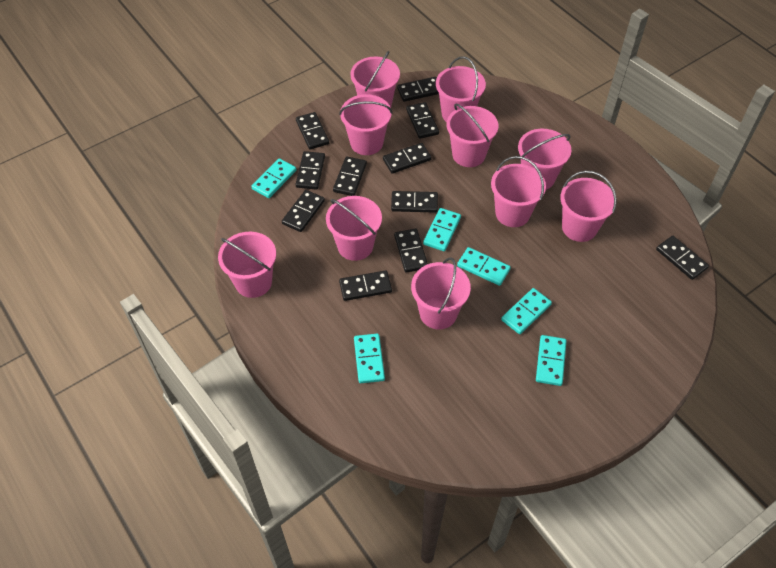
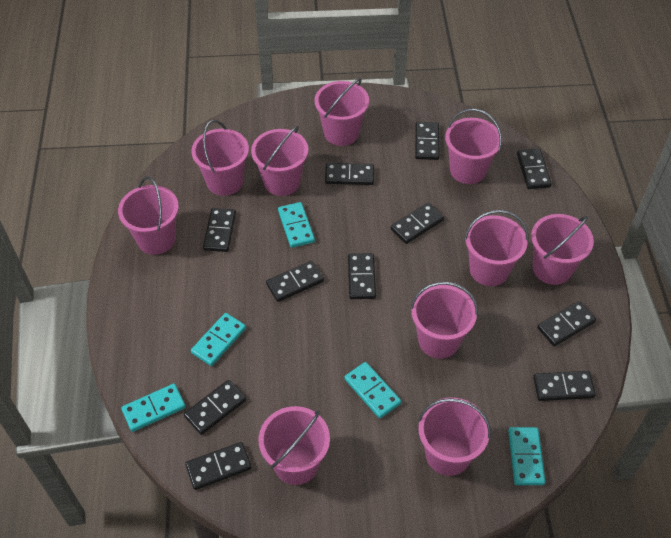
turquoise domino: 6 -> 5

